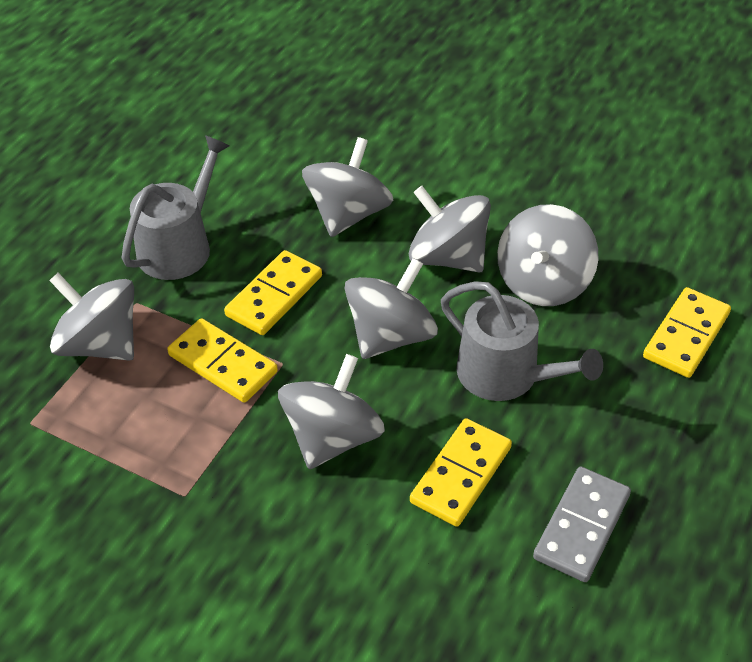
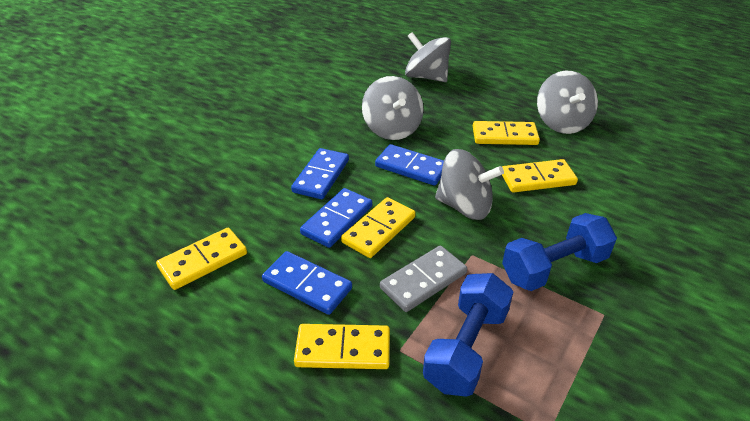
blue domino: 0 -> 4
blue dumbbell: 0 -> 2
grey spinning top: 6 -> 4
grey watering can: 2 -> 0
yellow domino: 4 -> 5

